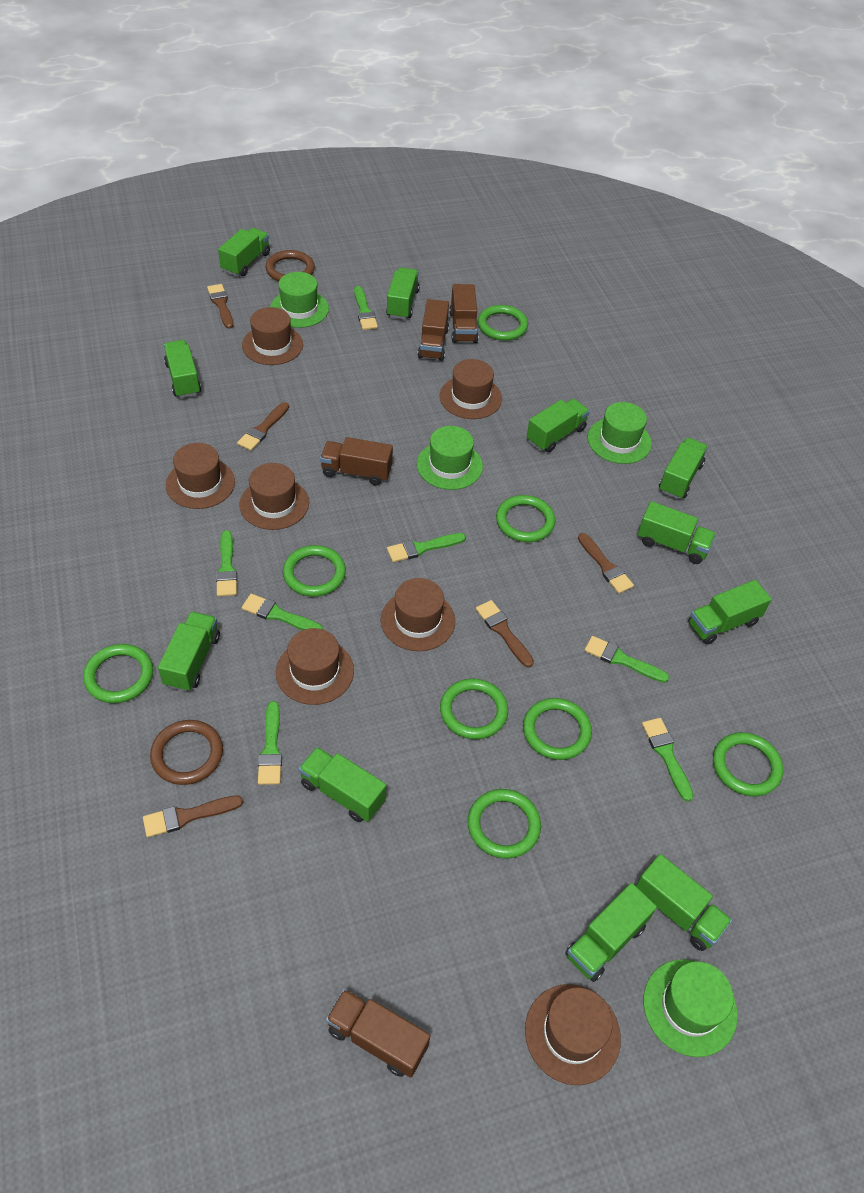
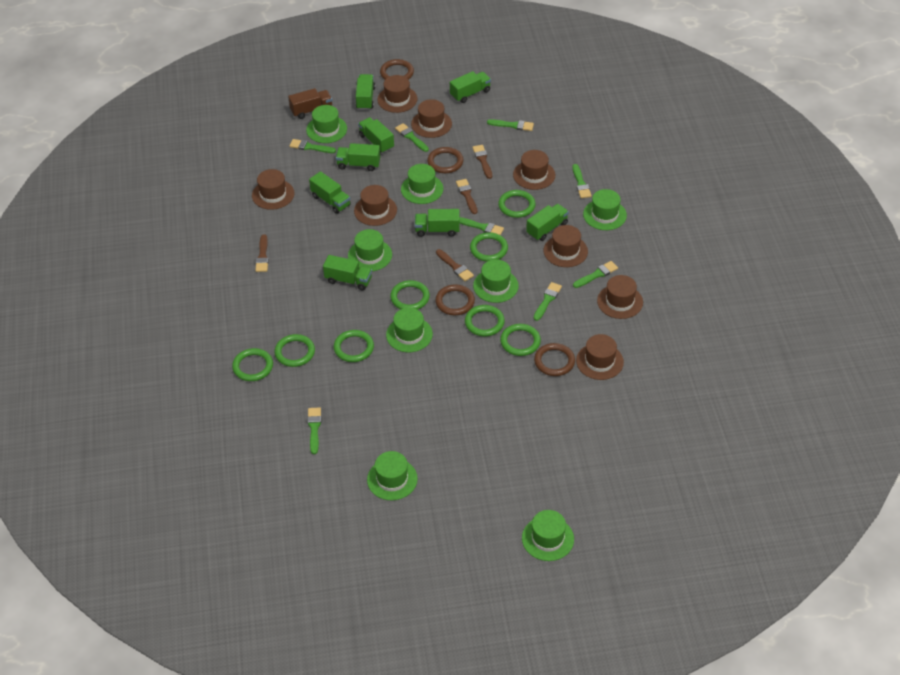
brown brush: 5 -> 4
brown hat: 7 -> 8
brown ring: 2 -> 4
brown truck: 4 -> 1
green brush: 7 -> 8
green hat: 4 -> 8
green truck: 11 -> 8

